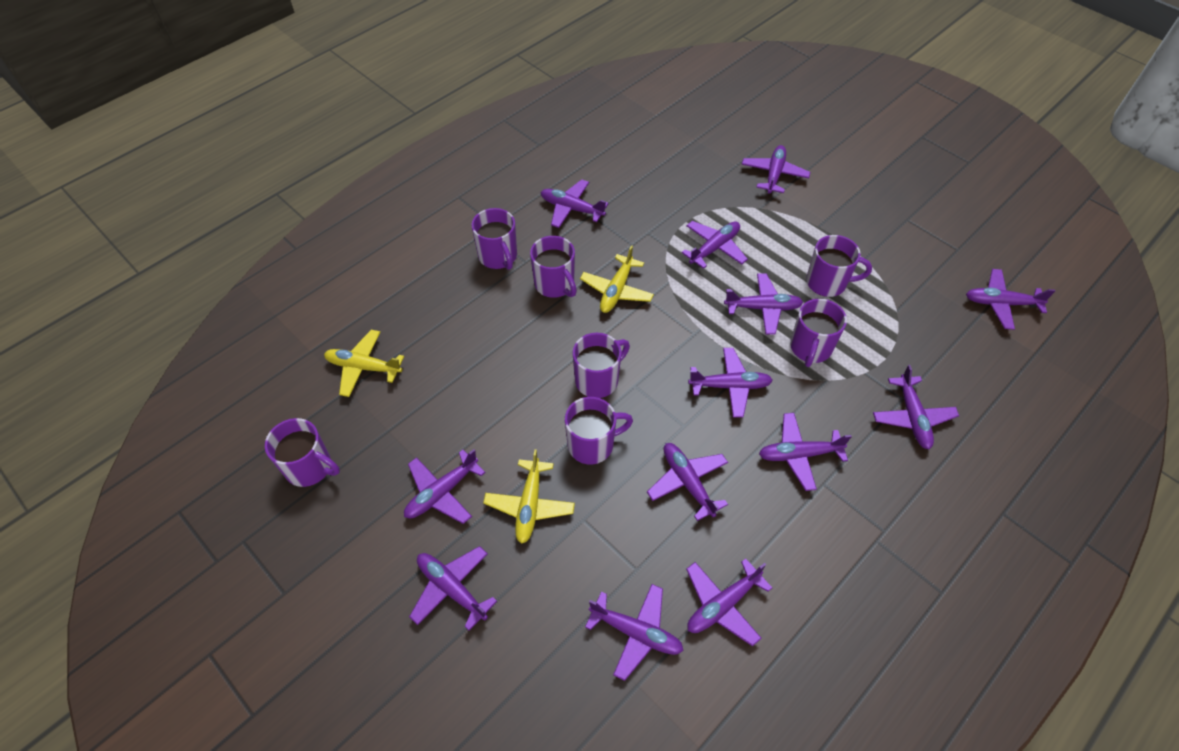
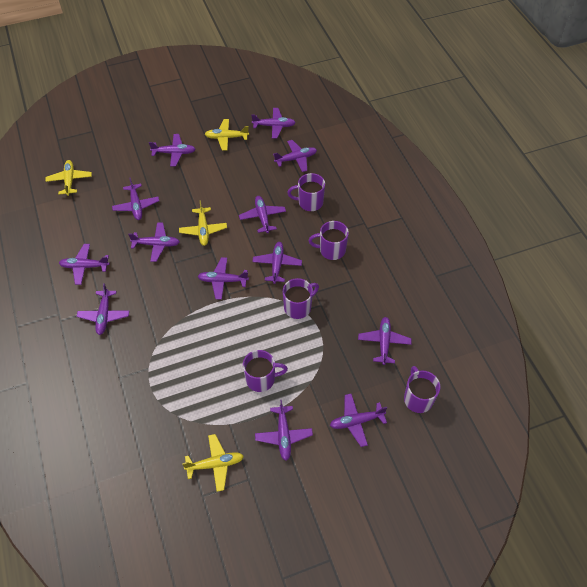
purple mug: 7 -> 5
yellow plane: 3 -> 4

